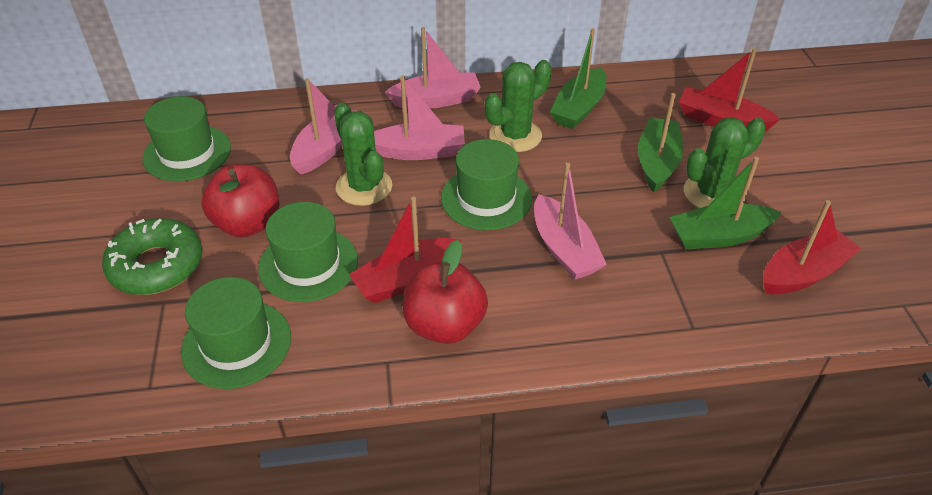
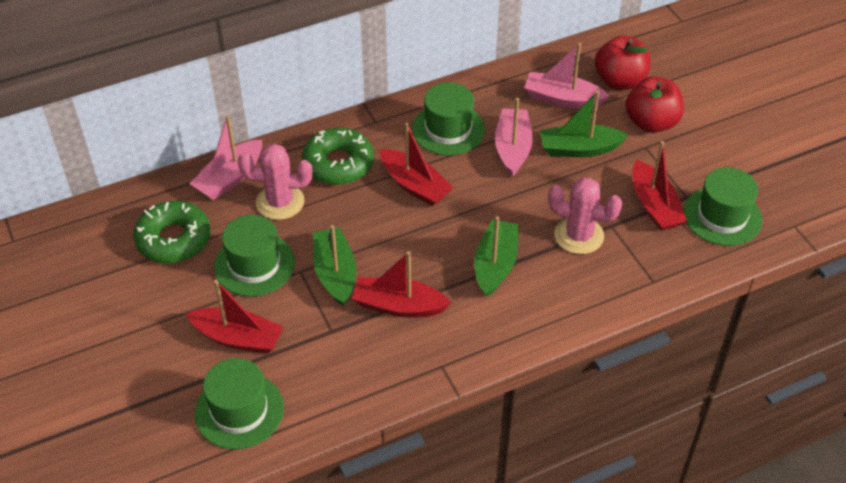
green cactus: 3 -> 0
green donut: 1 -> 2
pink boat: 4 -> 3
pink cactus: 0 -> 2
red boat: 3 -> 4

